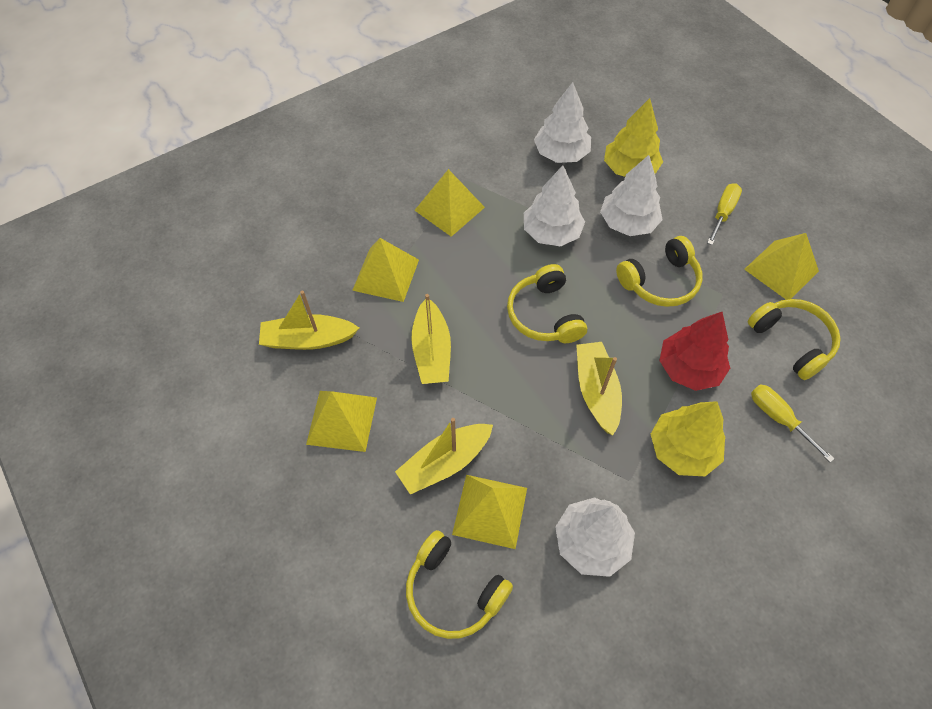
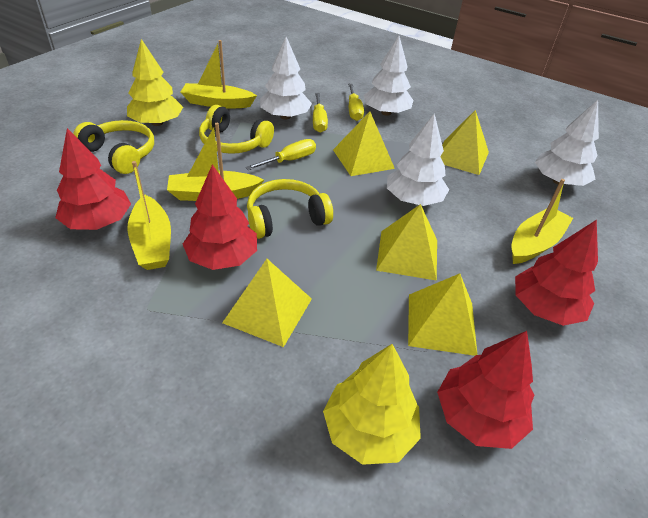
red tree: 1 -> 4
yellow headphones: 4 -> 3
yellow screwdriver: 2 -> 3

